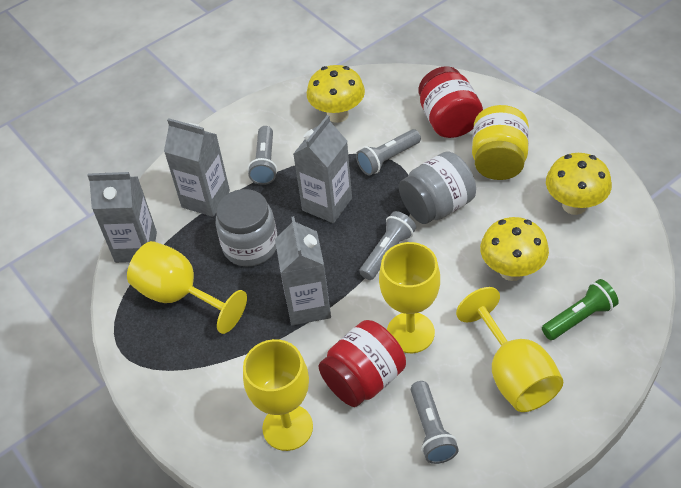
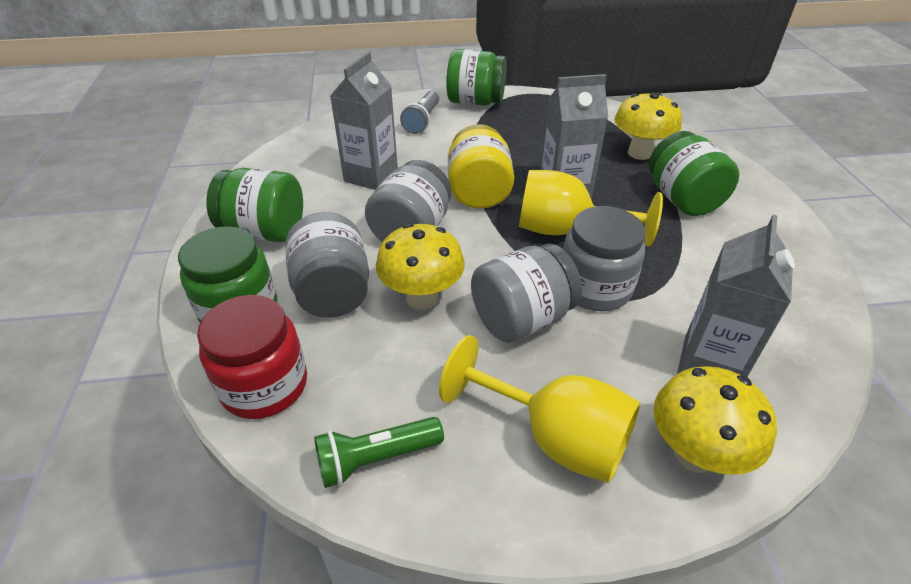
green jar: 0 -> 4
grey carton: 4 -> 3
grey flashlight: 4 -> 1
grey jar: 2 -> 4
red jar: 2 -> 1
yellow goblet: 4 -> 2

